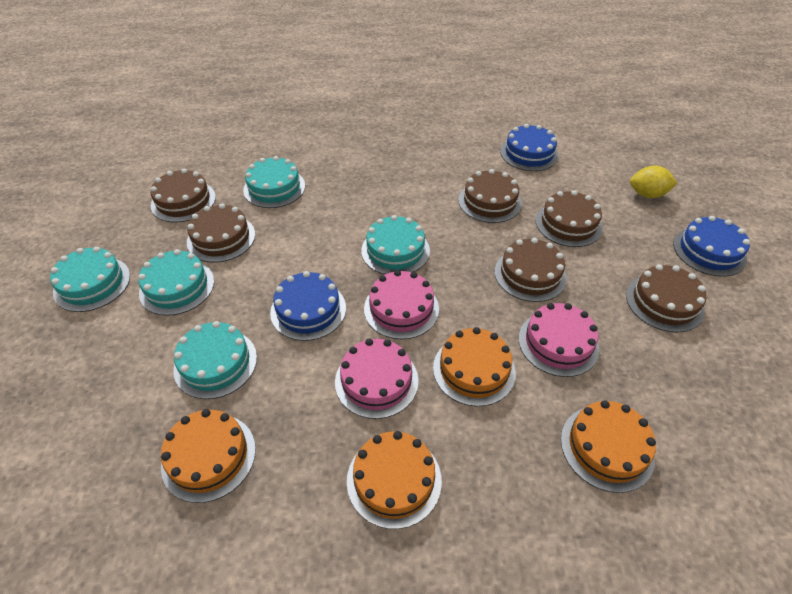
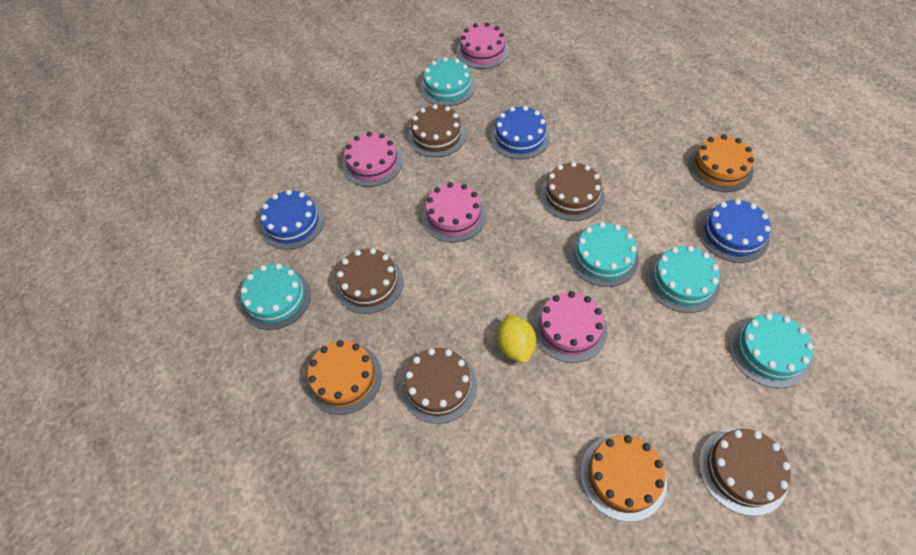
brown cake: 6 -> 5
orange cake: 4 -> 3
pink cake: 3 -> 4

